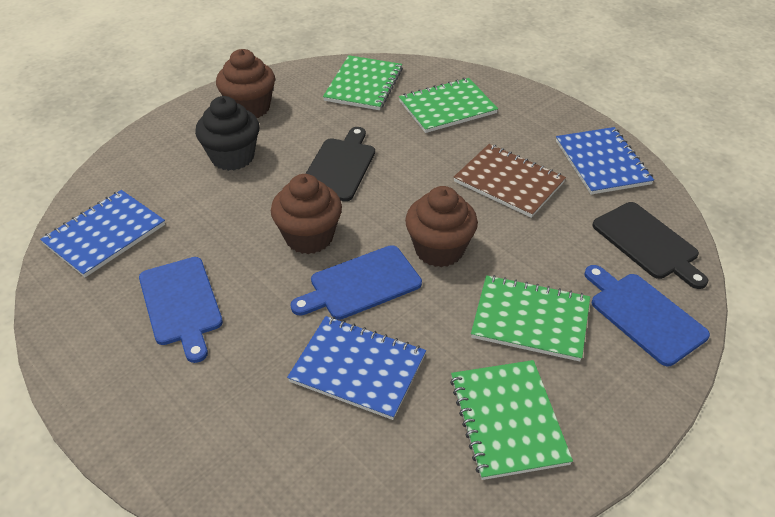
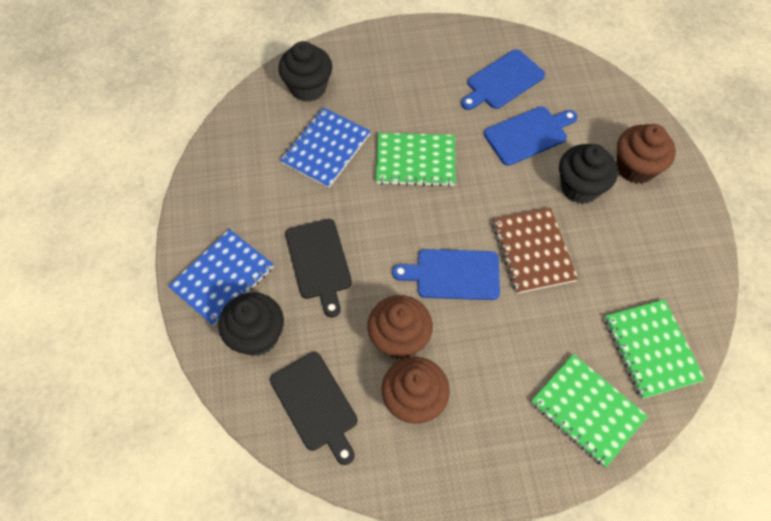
black cupcake: 1 -> 3
blue notebook: 3 -> 2
green notebook: 4 -> 3

